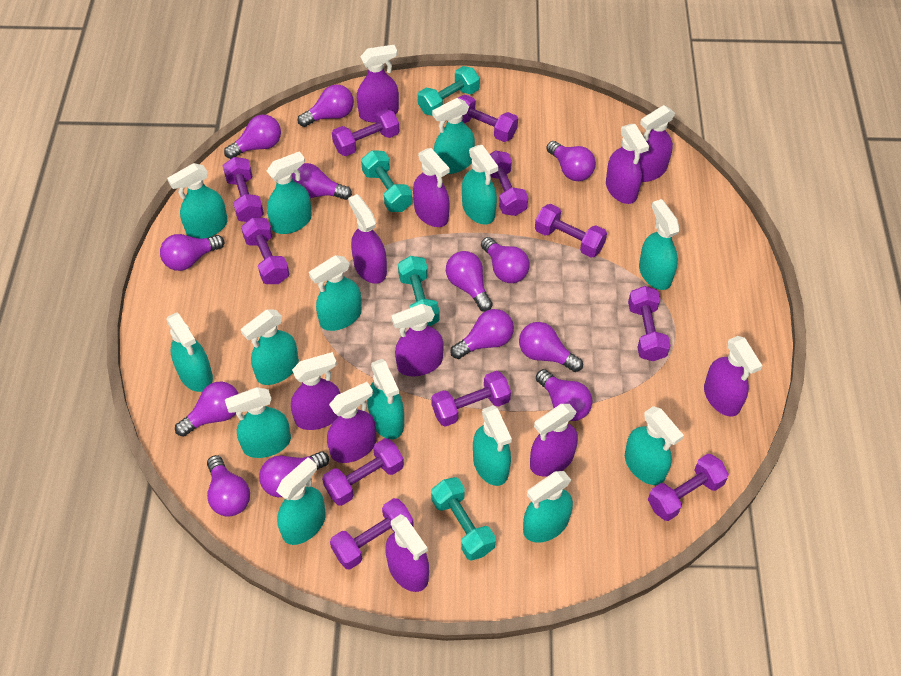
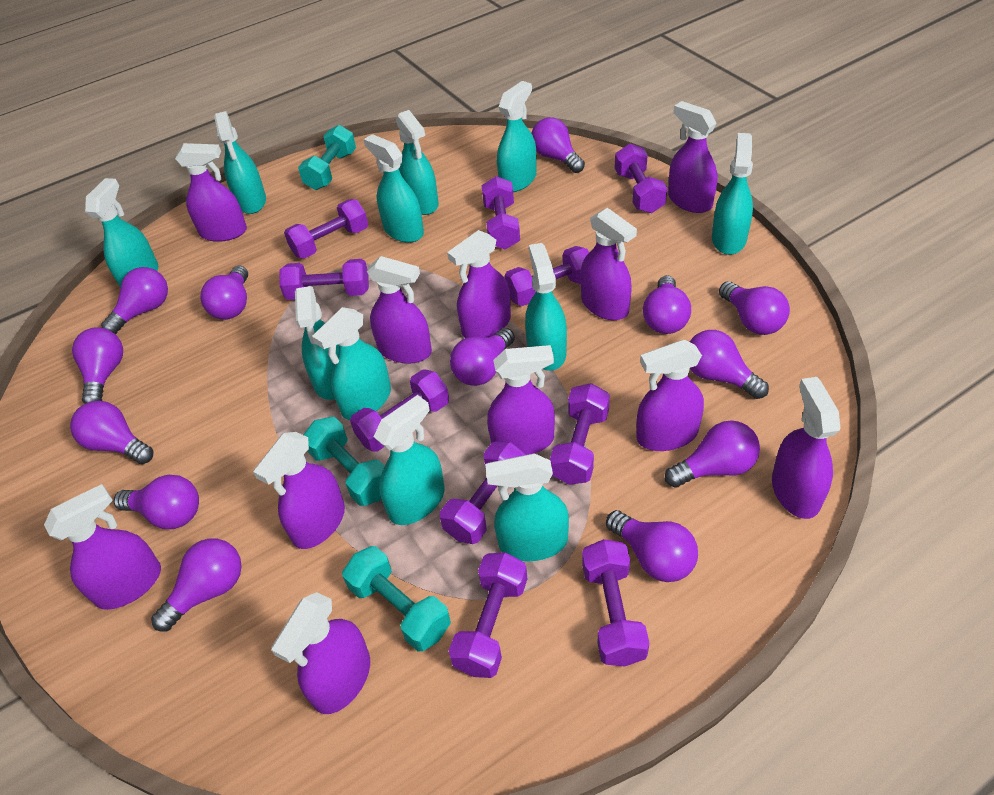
purple dumbbell: 11 -> 10
turquoise dumbbell: 4 -> 3
turquoise spray bottle: 14 -> 11

